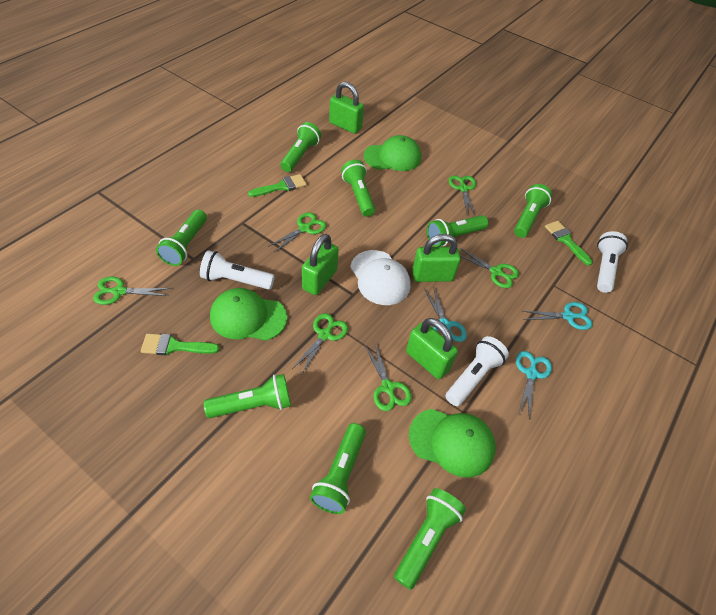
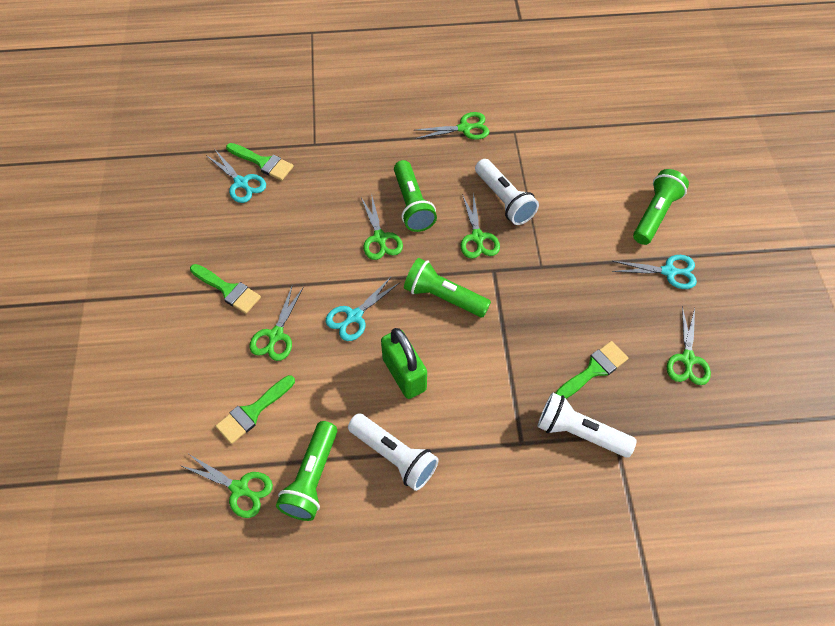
green brush: 3 -> 4
green cap: 3 -> 0
green flashlight: 8 -> 4
green padlock: 4 -> 1
white cap: 1 -> 0

